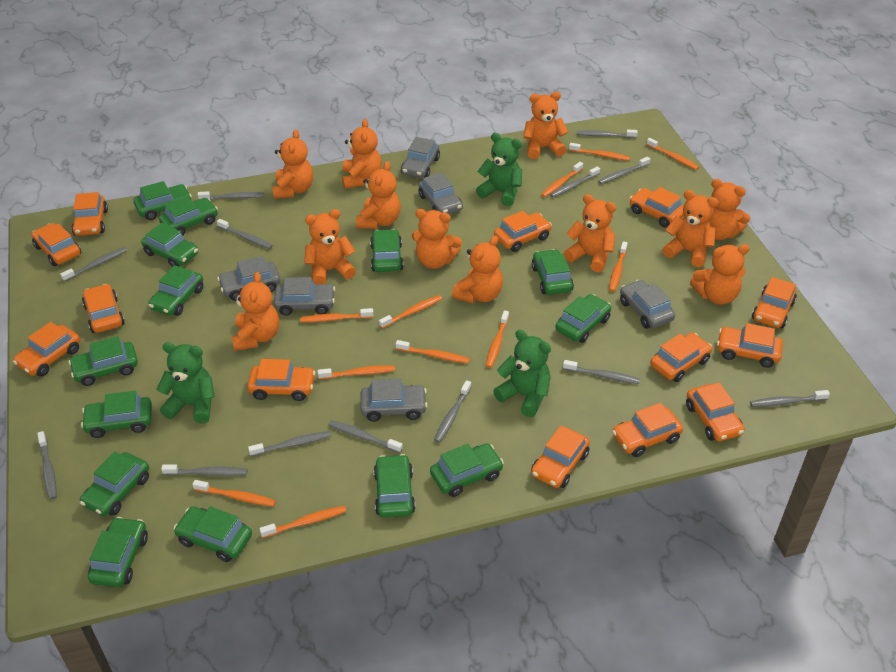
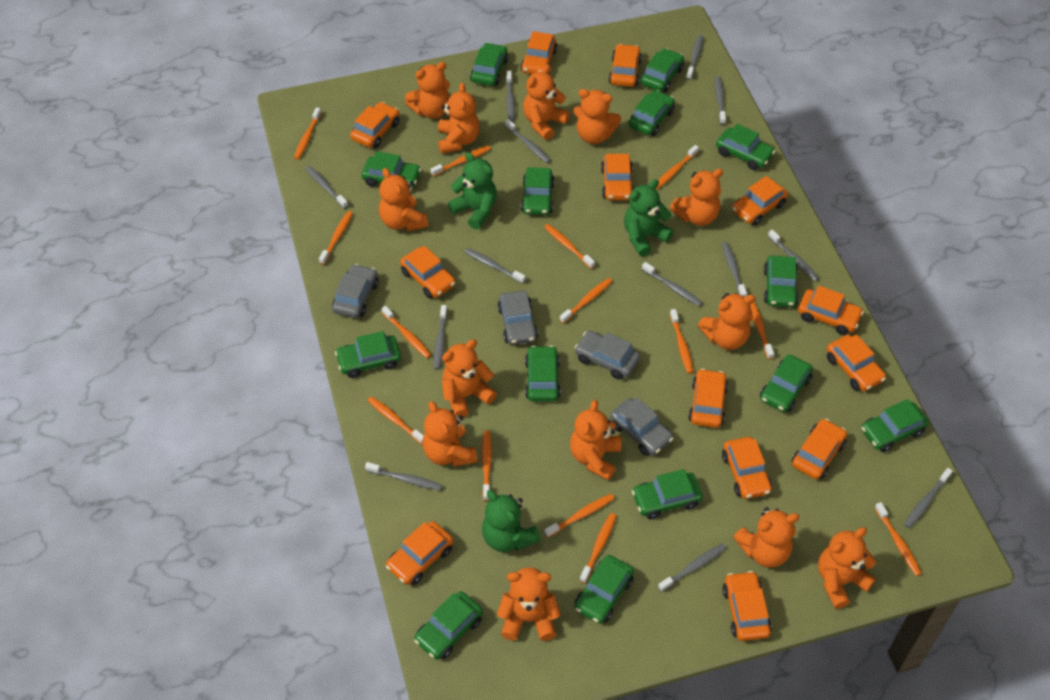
grey car: 6 -> 4
orange teddy bear: 12 -> 13
orange toothbrush: 11 -> 14

